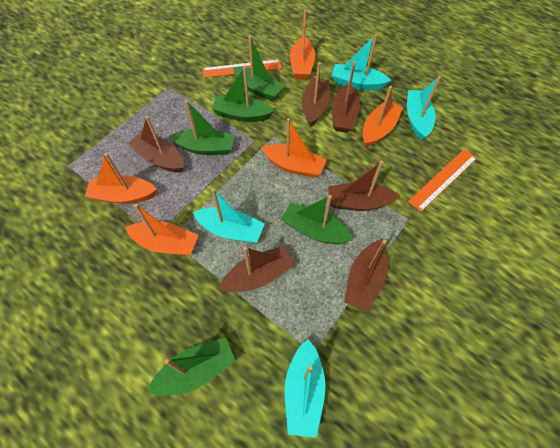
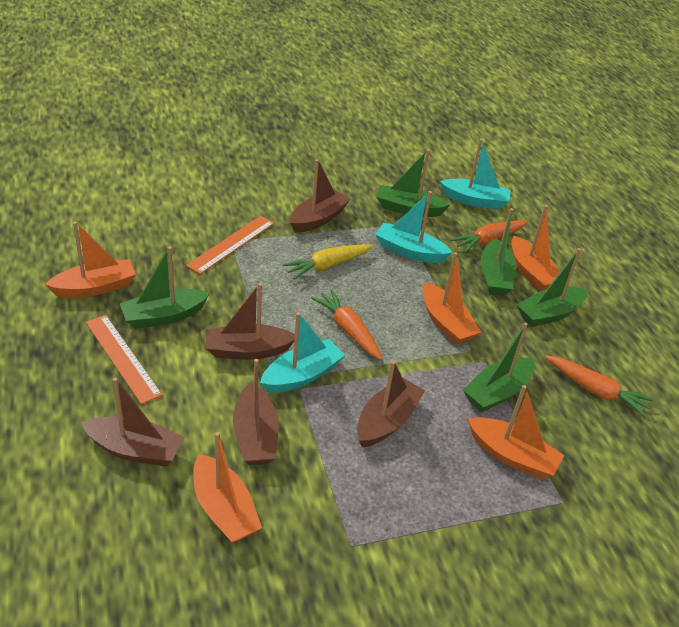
brown boat: 6 -> 5
orange carrot: 0 -> 3
turquoise boat: 4 -> 3
yellow carrot: 0 -> 1

